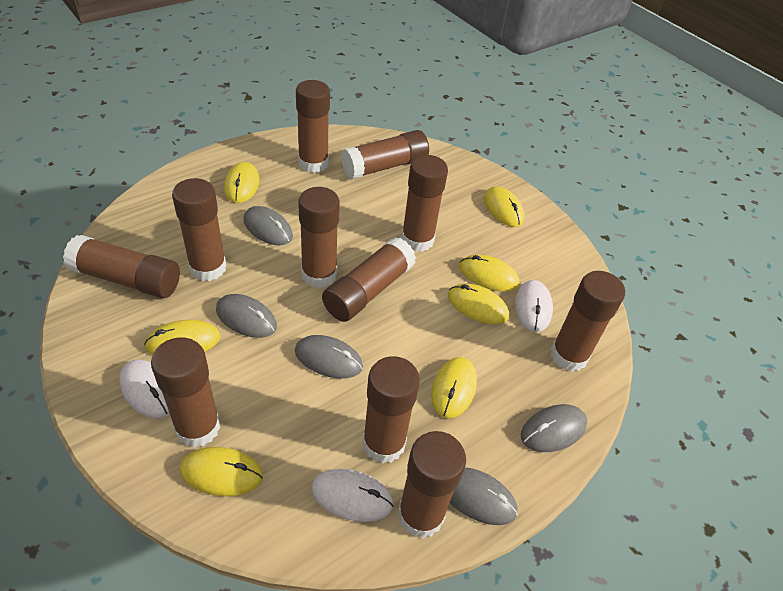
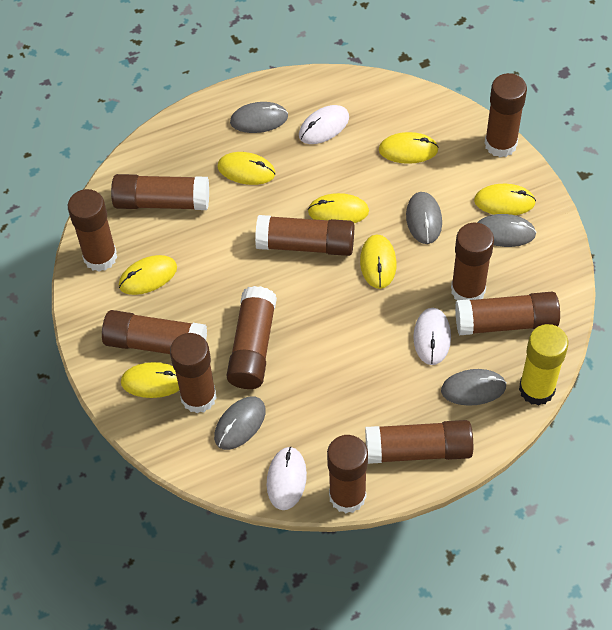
yellow glue stick: 0 -> 1

